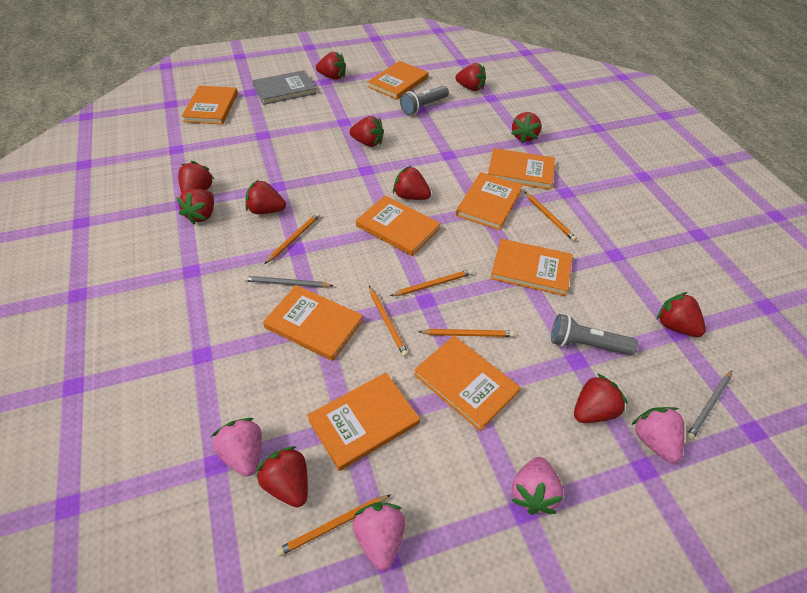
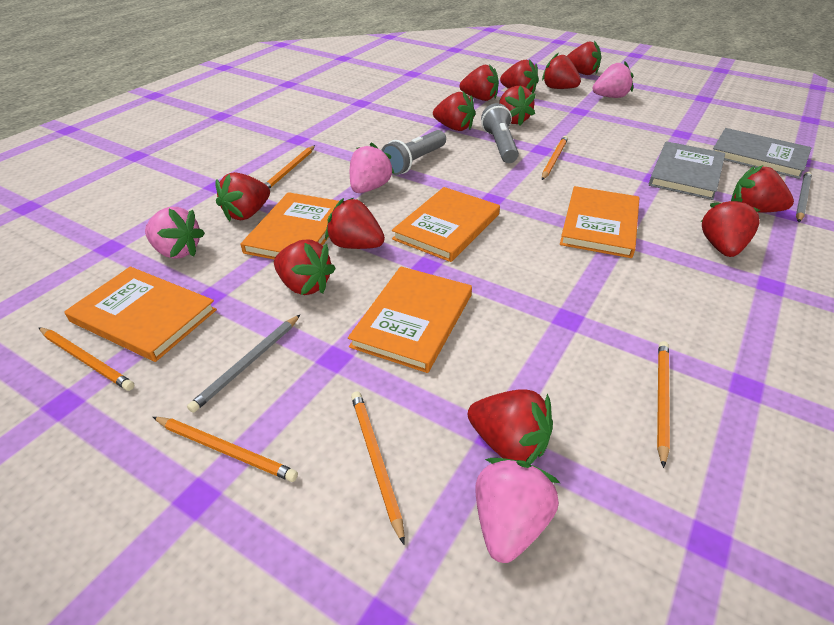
grey book: 1 -> 2
orange book: 9 -> 5
red strawberry: 11 -> 12

